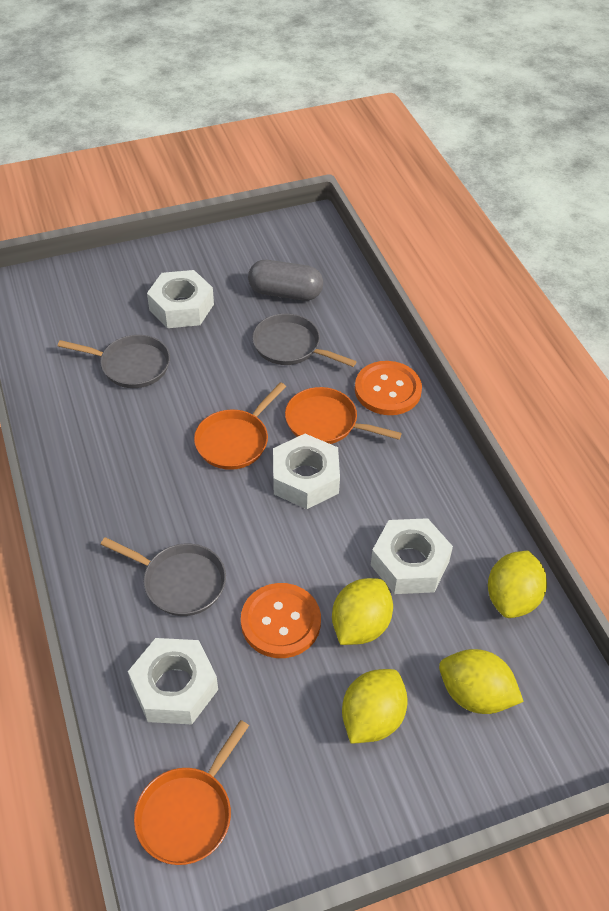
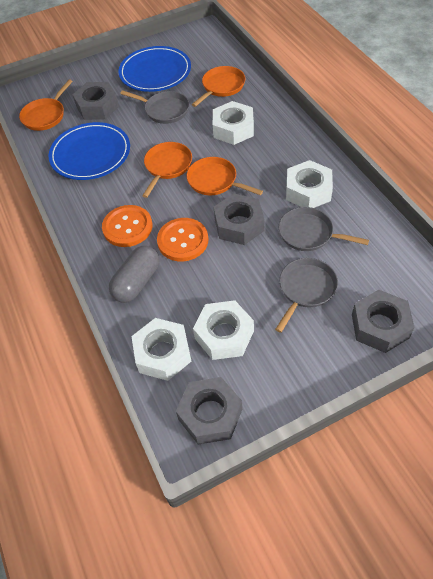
blue plate: 0 -> 2
grey nut: 0 -> 4
orange pan: 3 -> 4
yellow lemon: 4 -> 0

